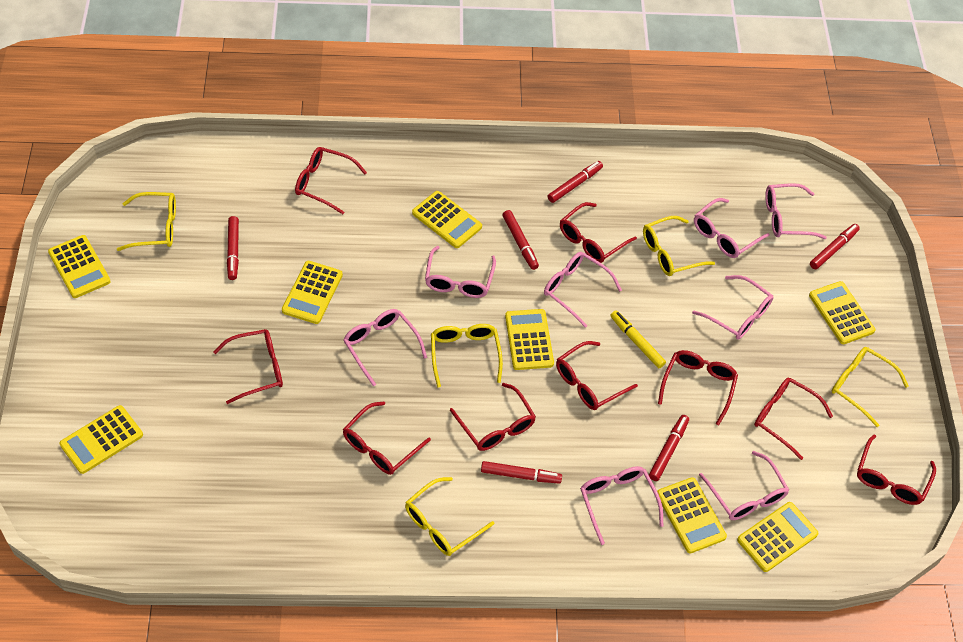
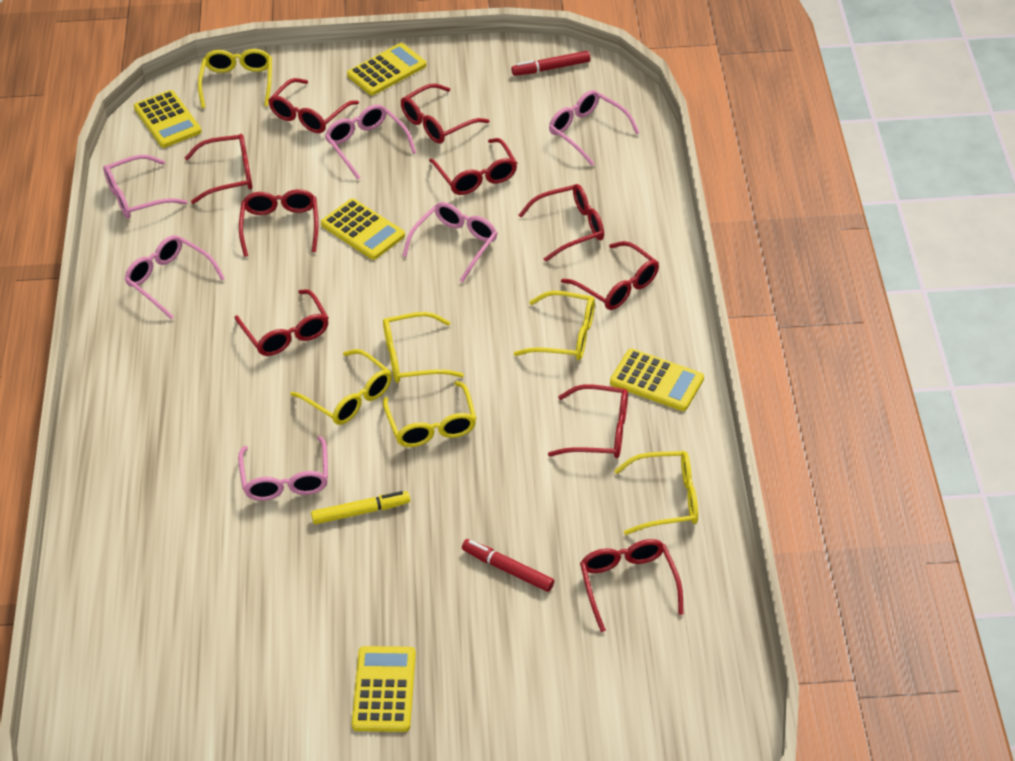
pink glasses: 8 -> 6
red glasses: 9 -> 10
red marker: 6 -> 2
yellow calculator: 8 -> 5
yellow glasses: 5 -> 6

